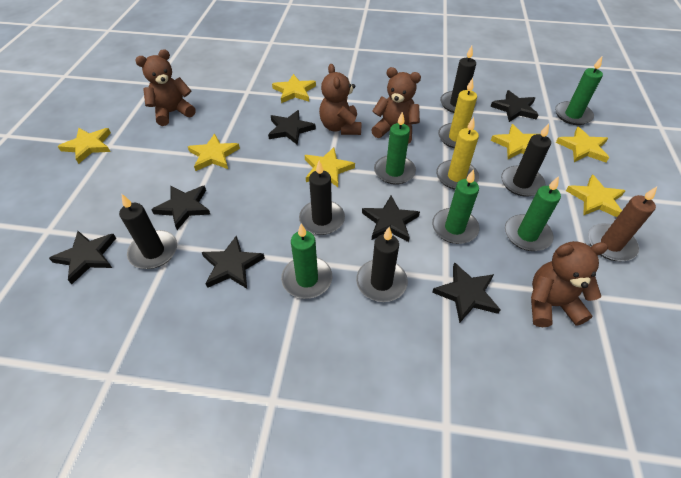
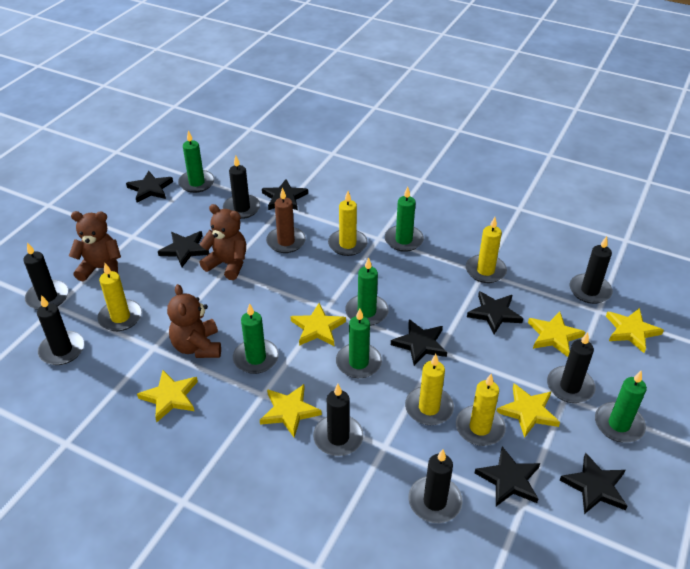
black candle: 5 -> 7
brown teddy bear: 4 -> 3
green candle: 5 -> 6
yellow candle: 2 -> 5
yellow star: 7 -> 6

